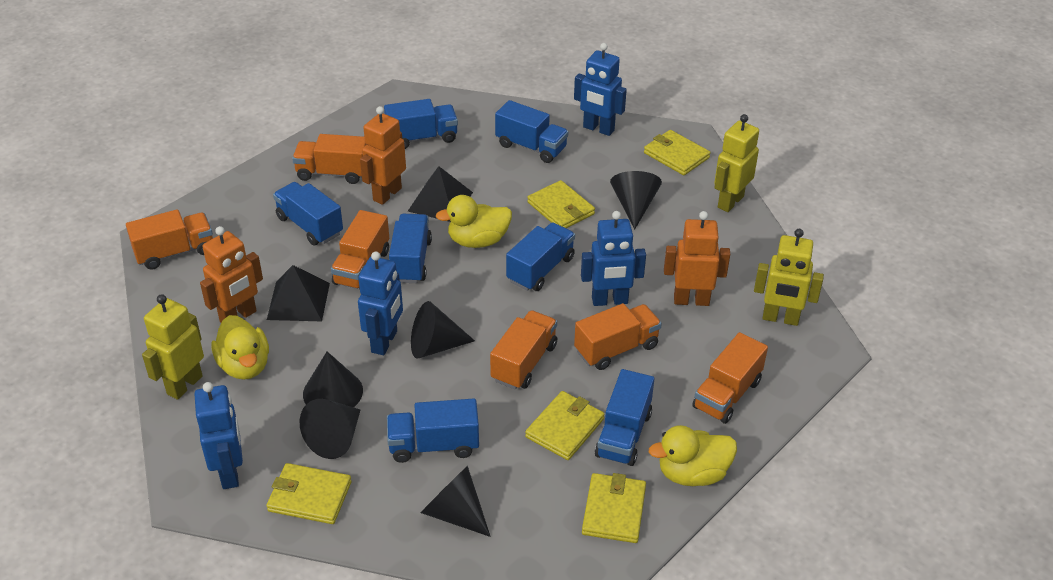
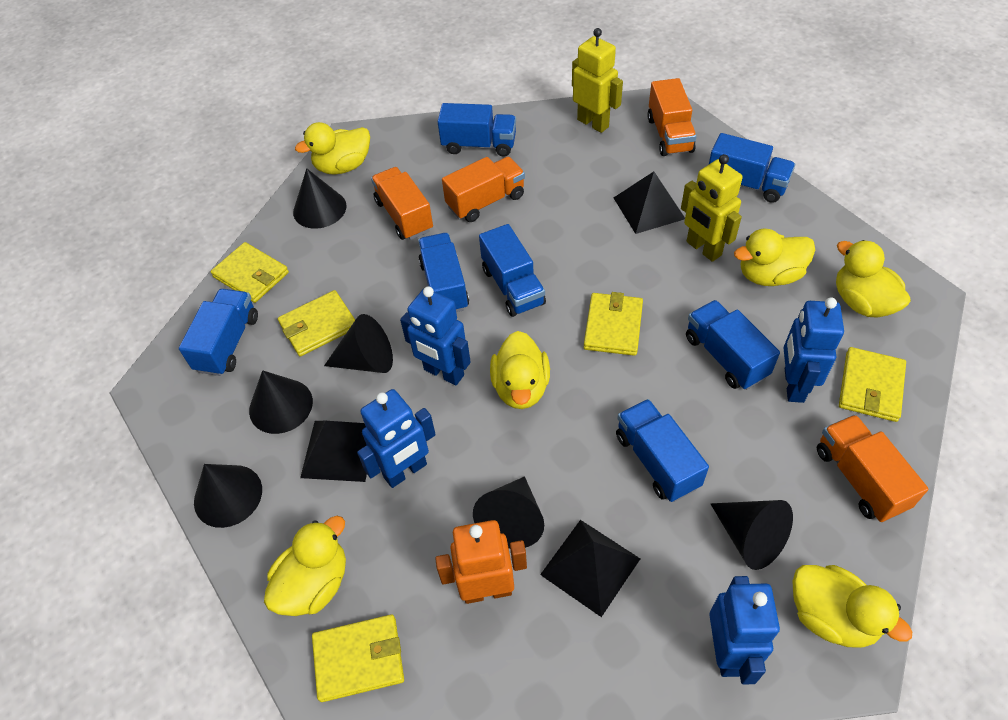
black cone: 5 -> 6
black pyramid: 2 -> 3
orange robot: 3 -> 1
orange truck: 6 -> 4
yellow duck: 3 -> 6
yellow robot: 3 -> 2

